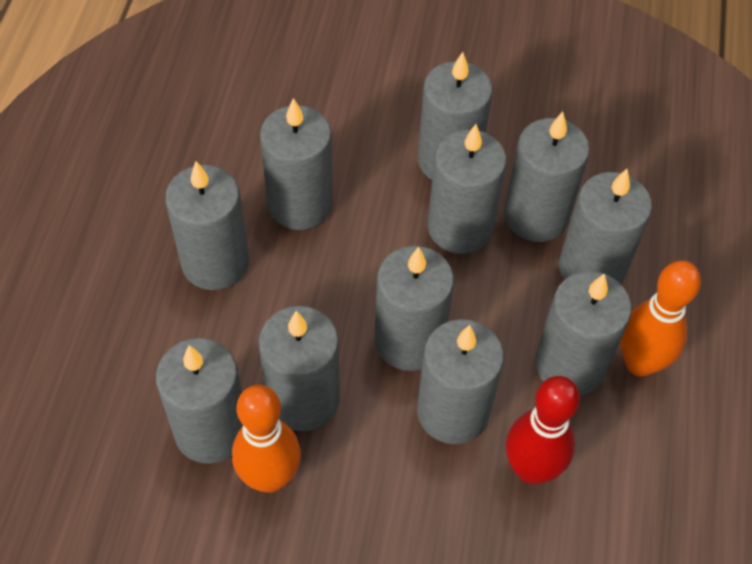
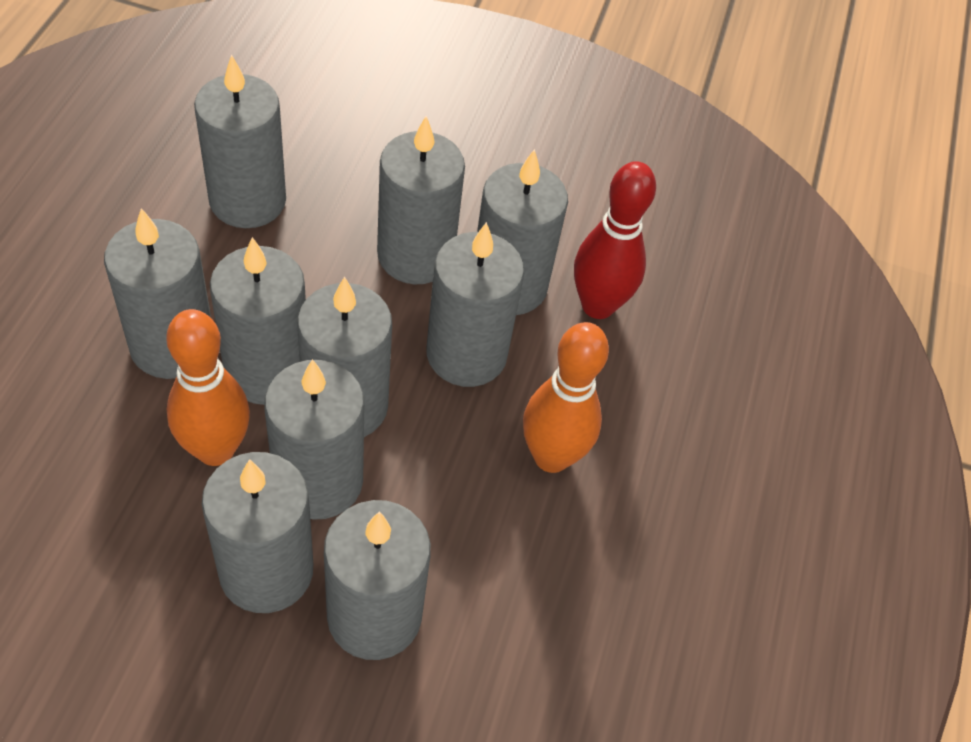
grey candle: 11 -> 10

